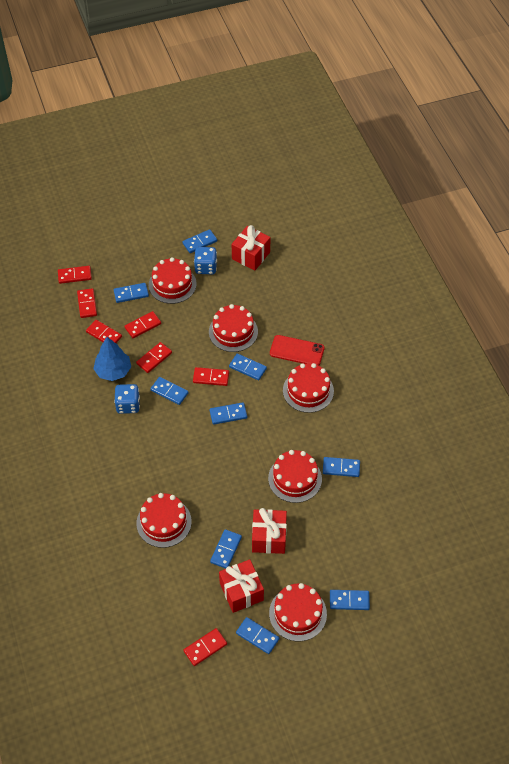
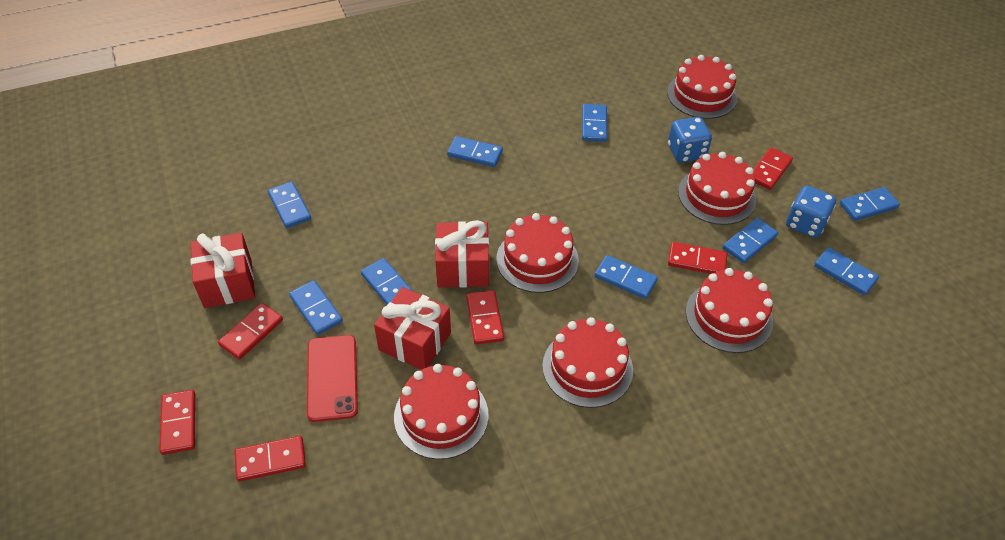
blue tree: 1 -> 0
red domino: 7 -> 6

